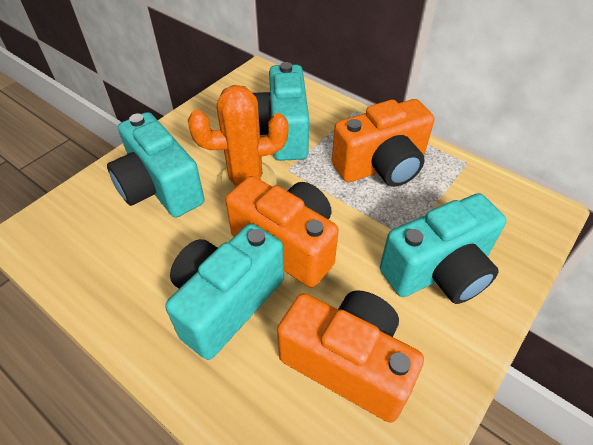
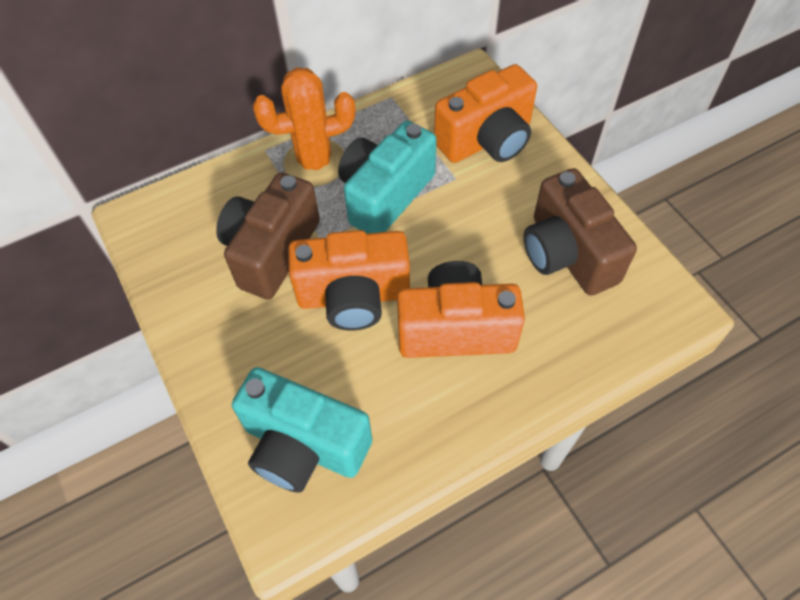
brown camera: 0 -> 2
turquoise camera: 4 -> 2

